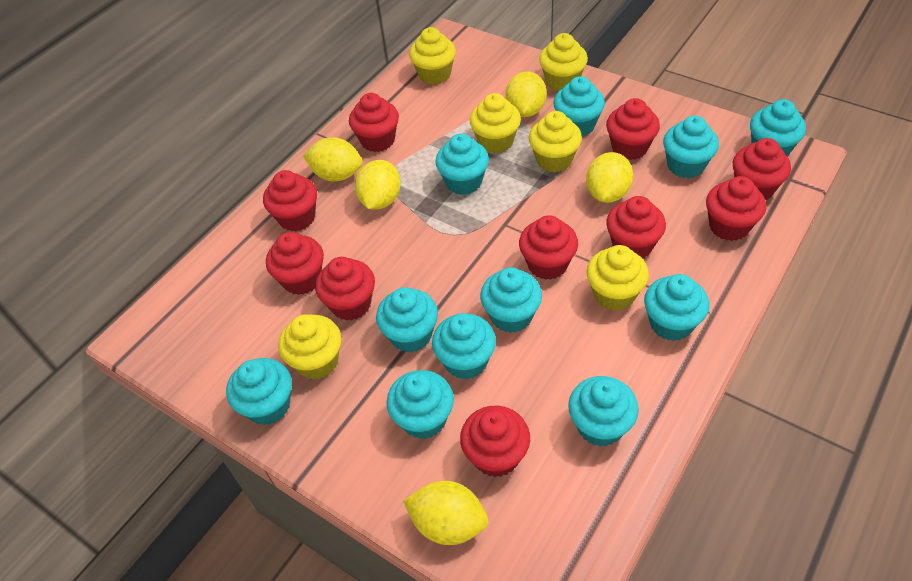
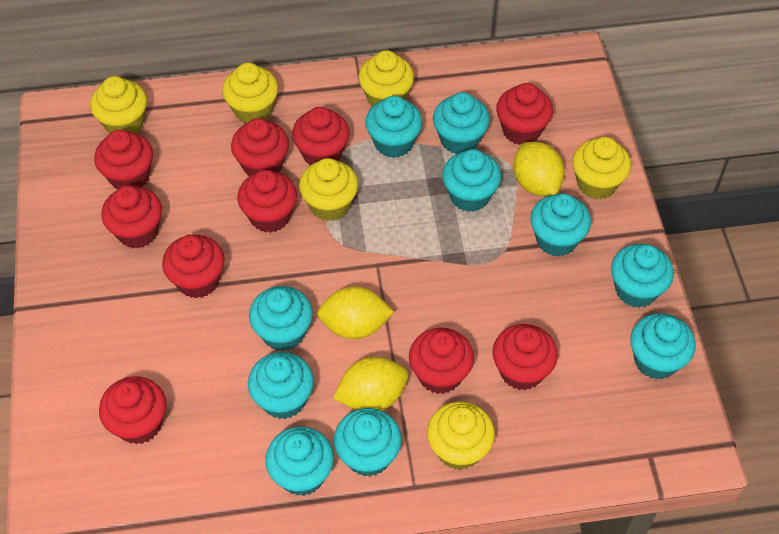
turquoise cupcake: 11 -> 10
yellow lemon: 5 -> 3

